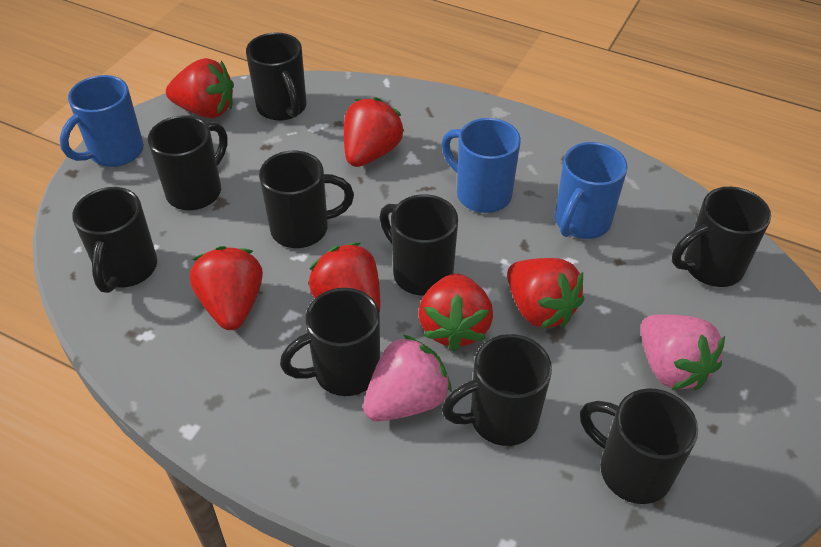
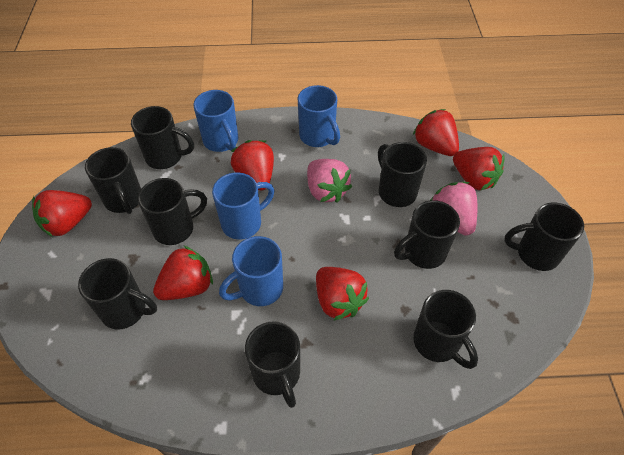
blue mug: 3 -> 4

